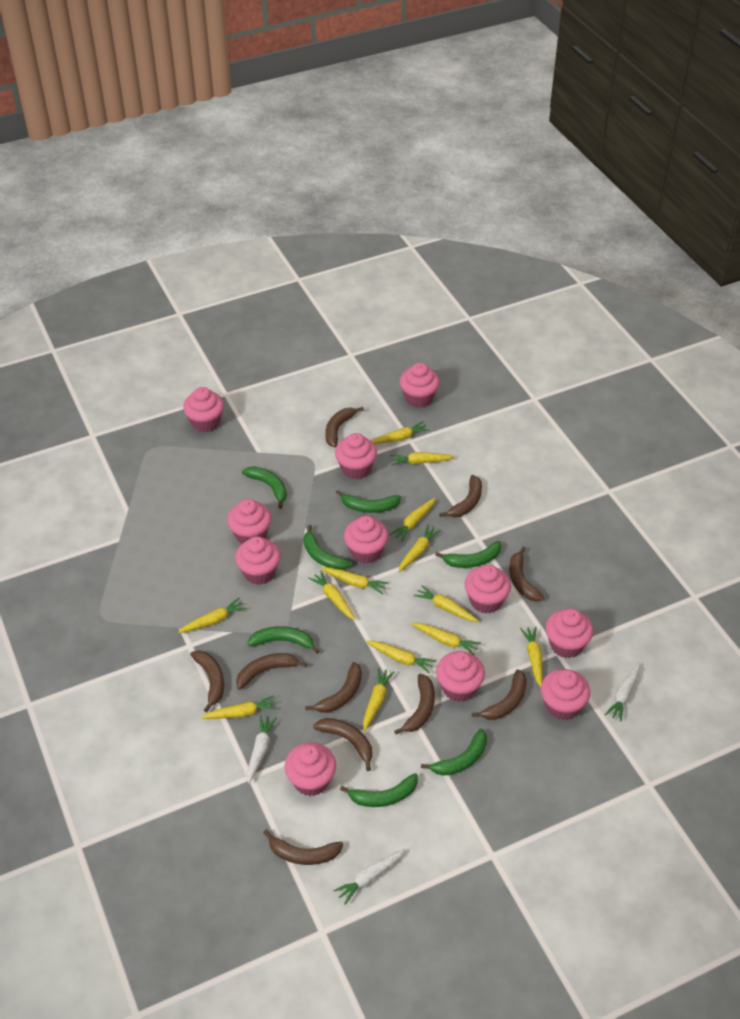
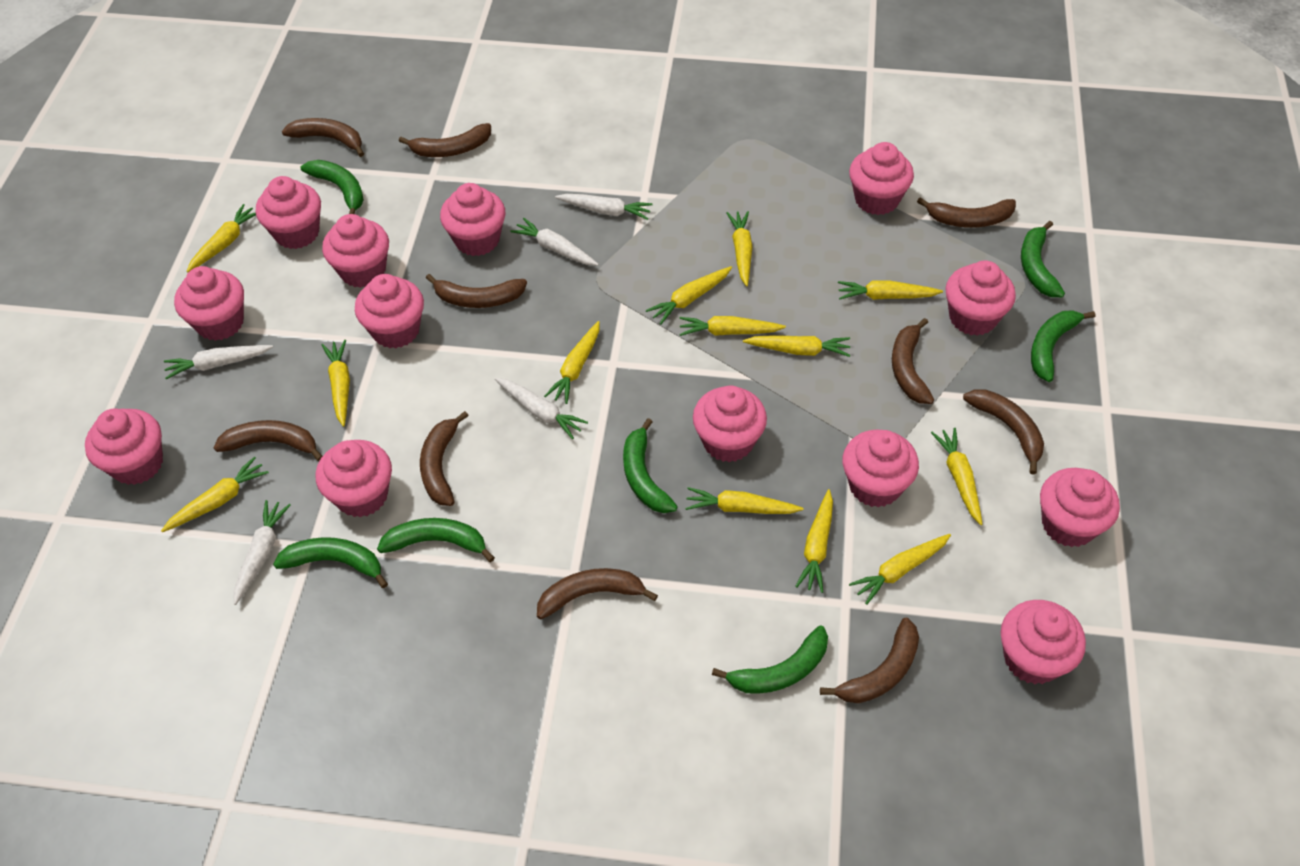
pink cupcake: 11 -> 13
white carrot: 3 -> 5

